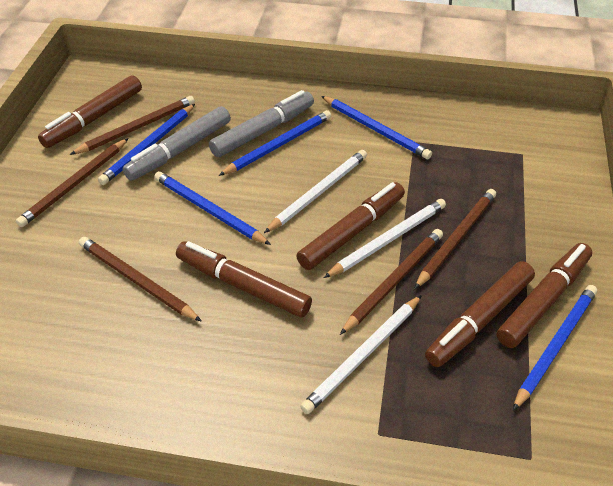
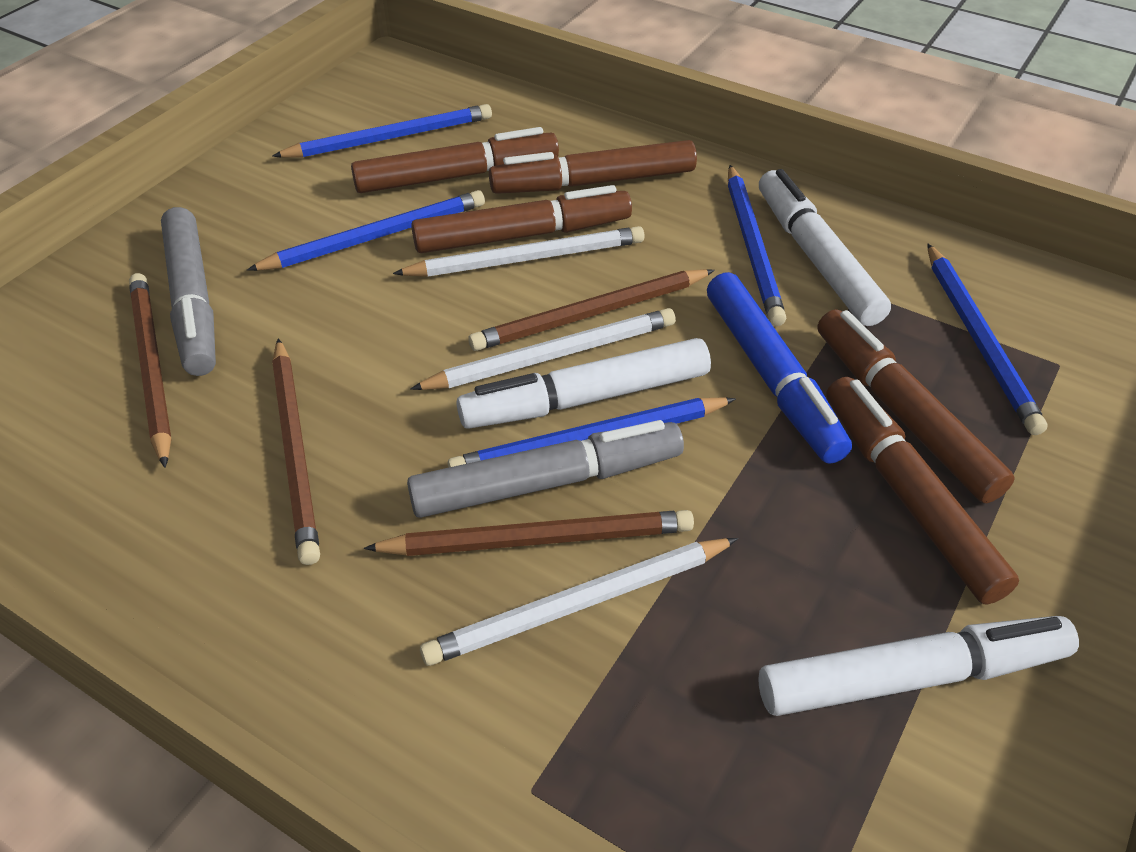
blue marker: 0 -> 1
brown pencil: 5 -> 4
white marker: 0 -> 3

